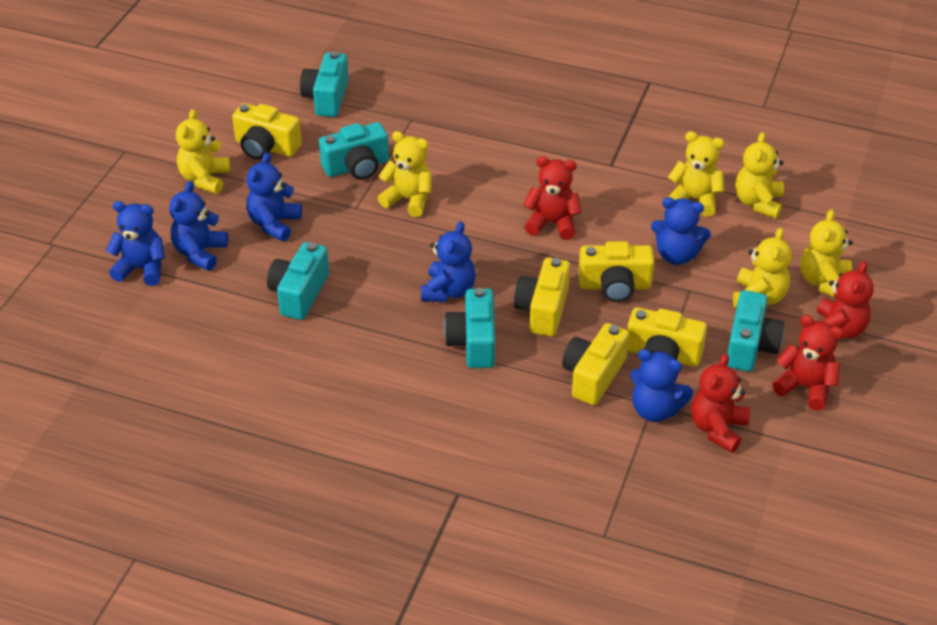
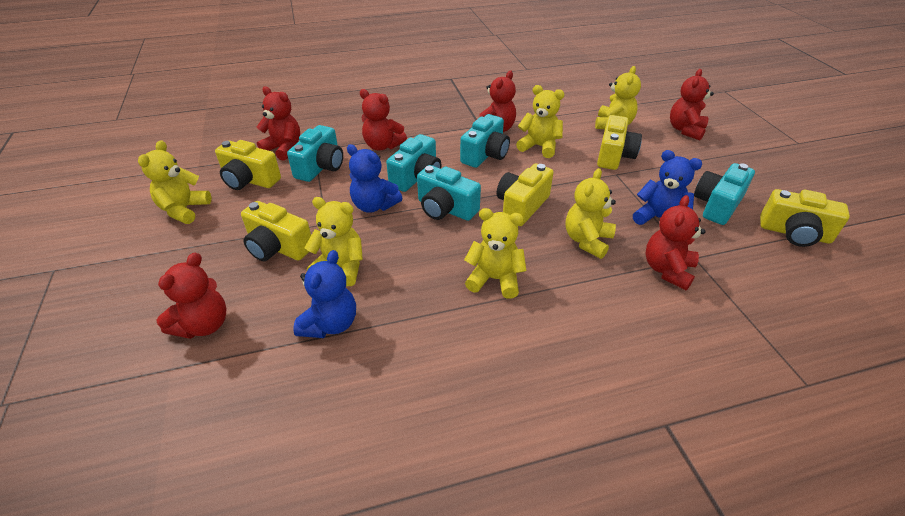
blue teddy bear: 6 -> 3
red teddy bear: 4 -> 6

